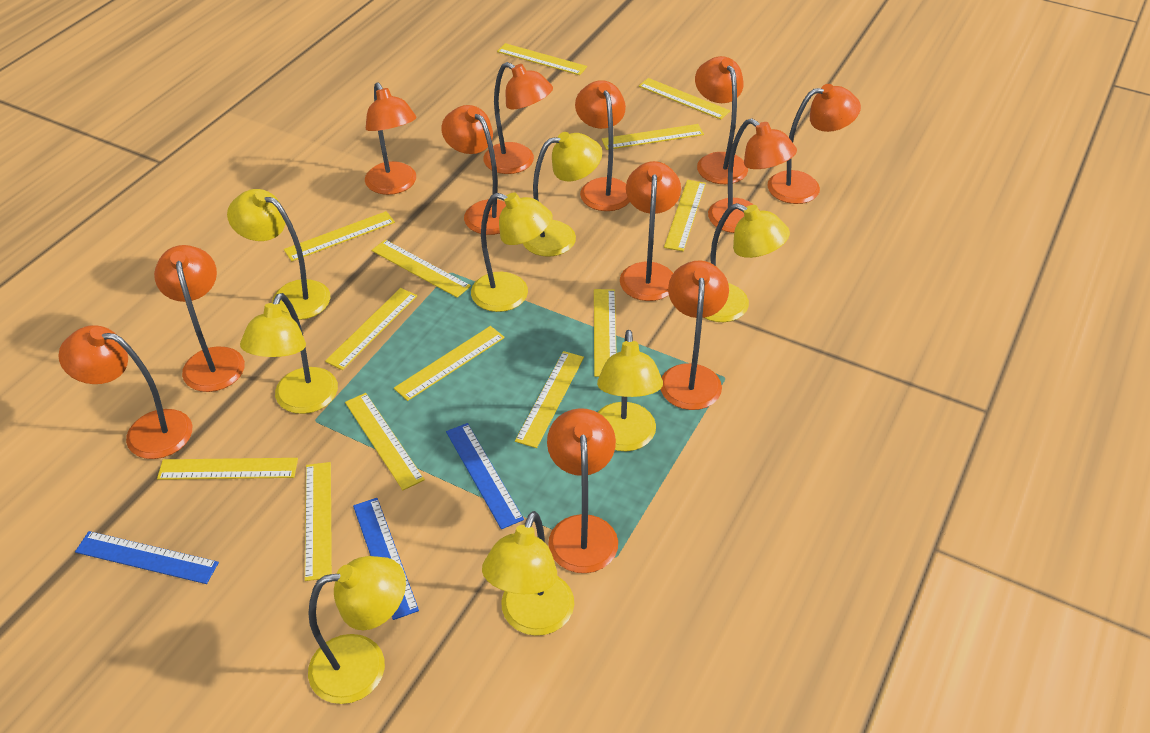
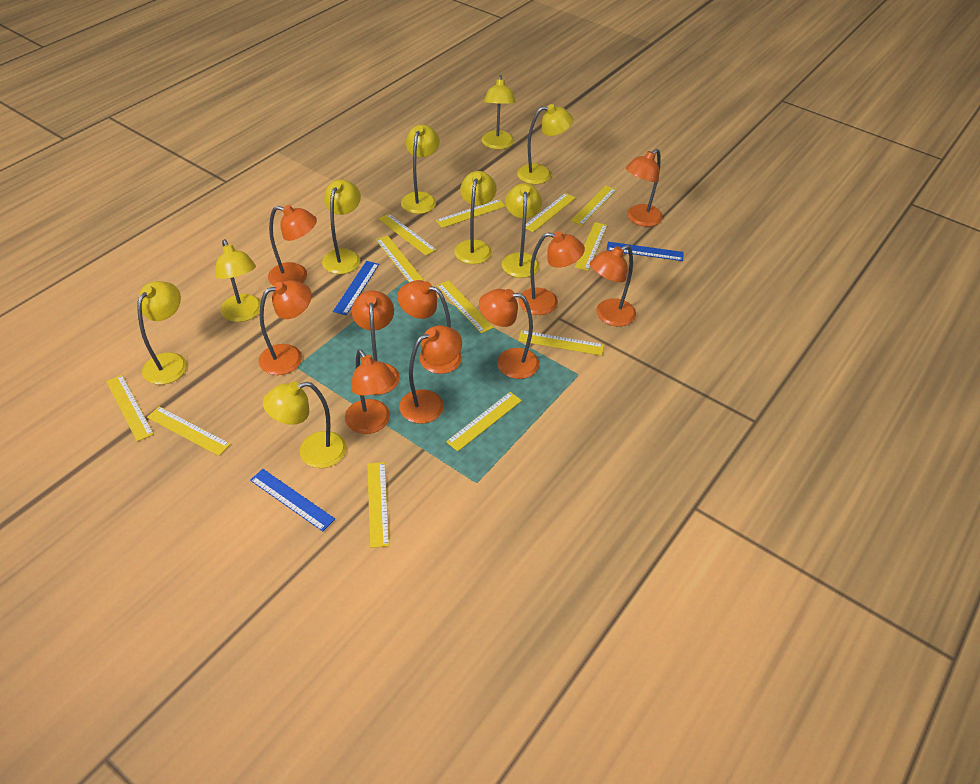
orange lamp: 12 -> 10
yellow lamp: 8 -> 9
yellow ruler: 13 -> 12

